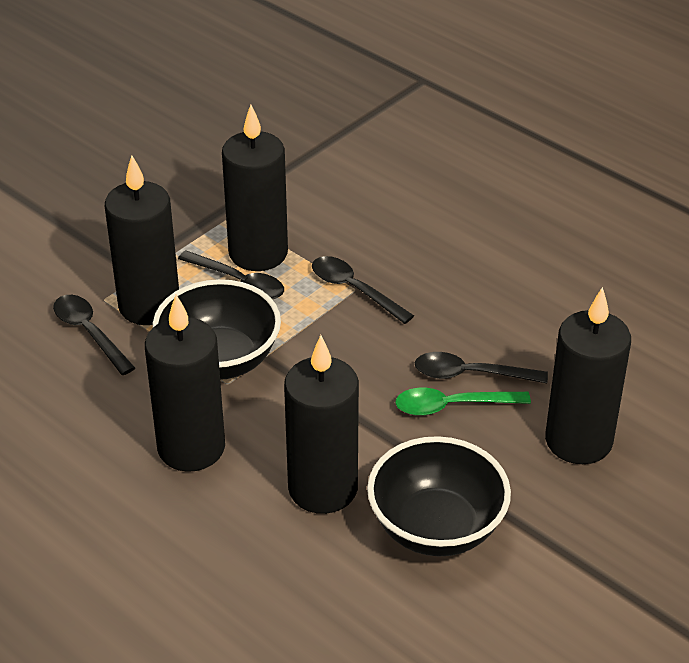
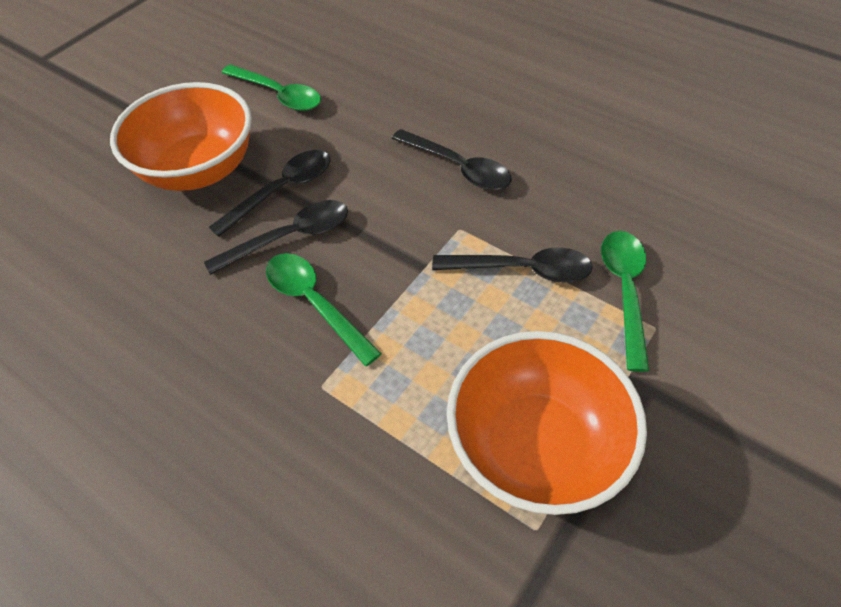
black bowl: 2 -> 0
black candle: 5 -> 0
green spoon: 1 -> 3
orange bowl: 0 -> 2

